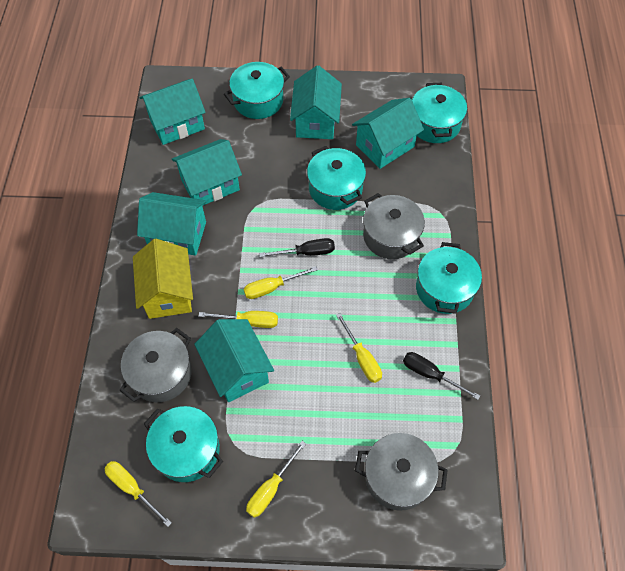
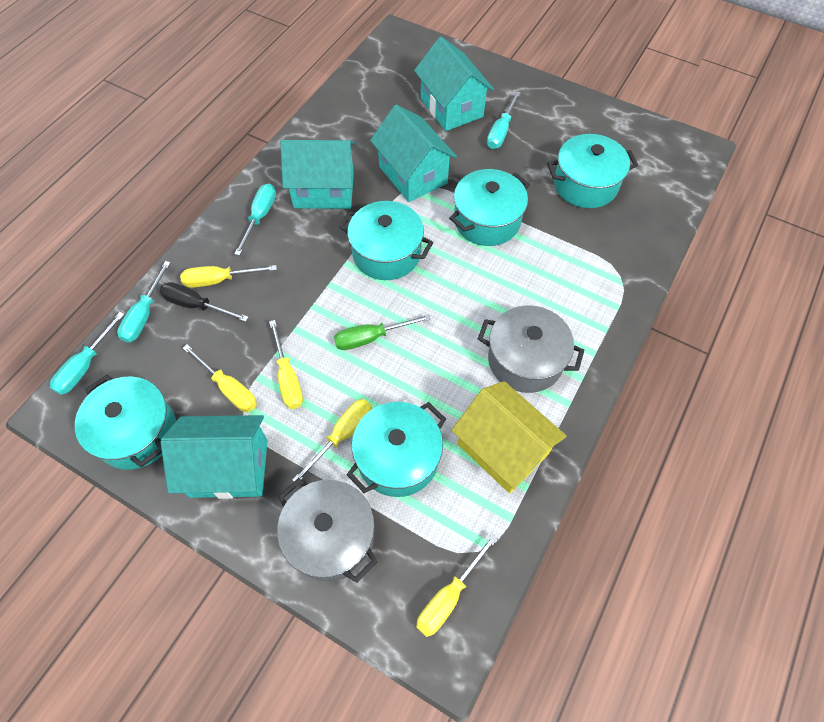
black screwdriver: 2 -> 1
green screwdriver: 0 -> 1
grey pot: 3 -> 2
turquoise house: 6 -> 4
turquoise screwdriver: 0 -> 4

